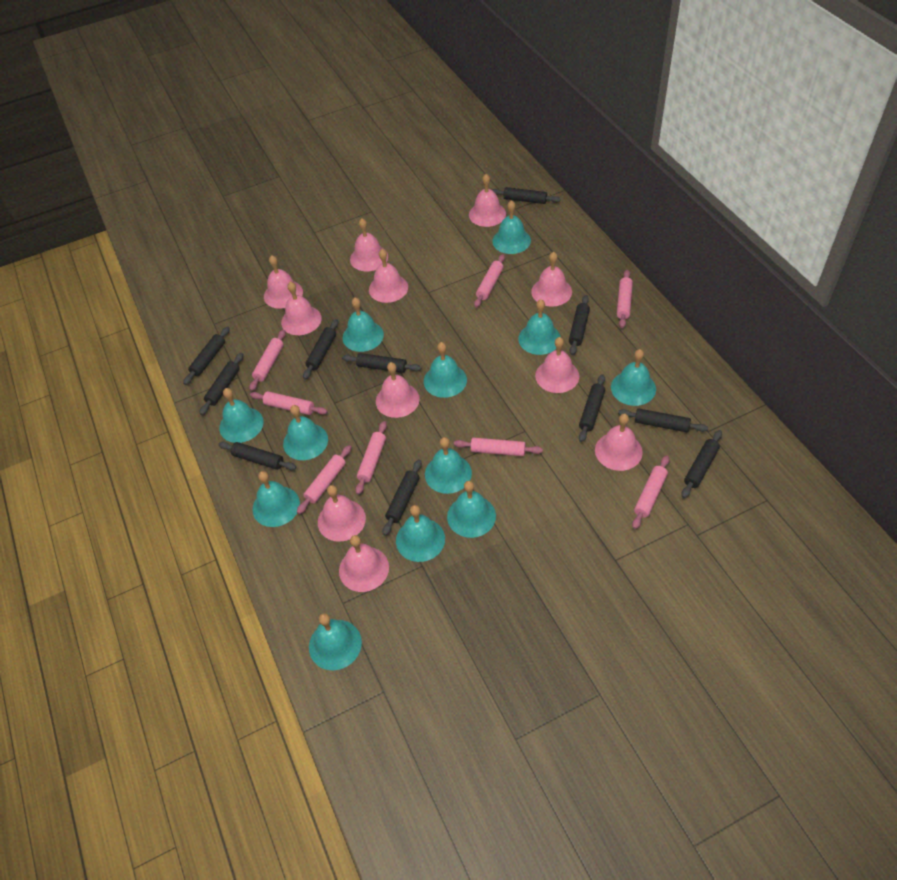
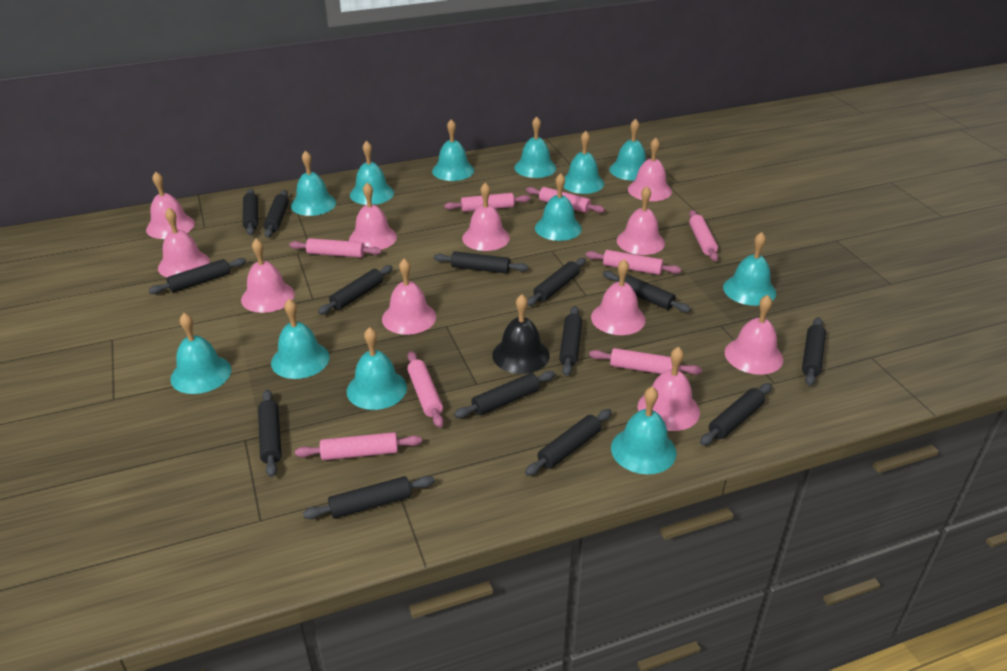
black bell: 0 -> 1
black rolling pin: 11 -> 14

